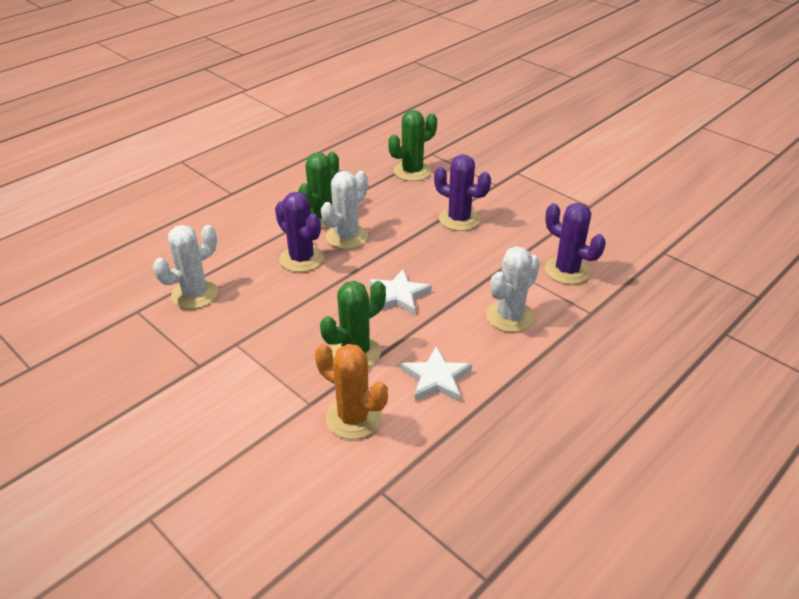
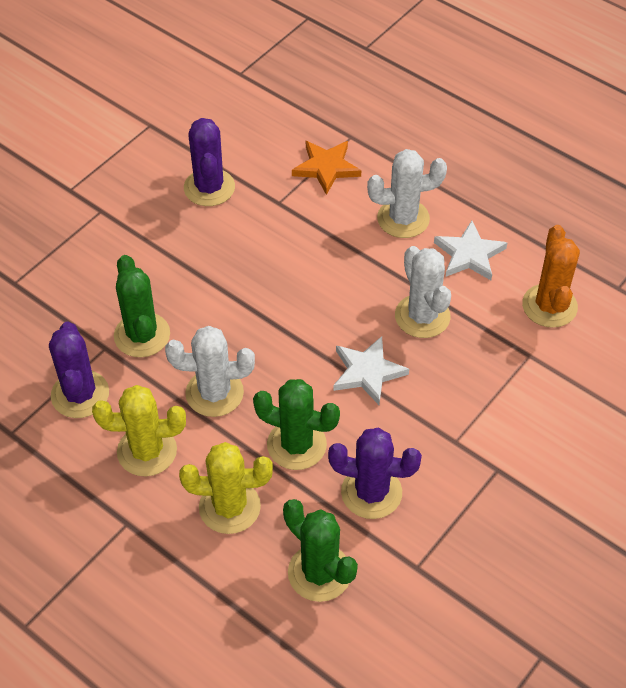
orange star: 0 -> 1
yellow cactus: 0 -> 2

